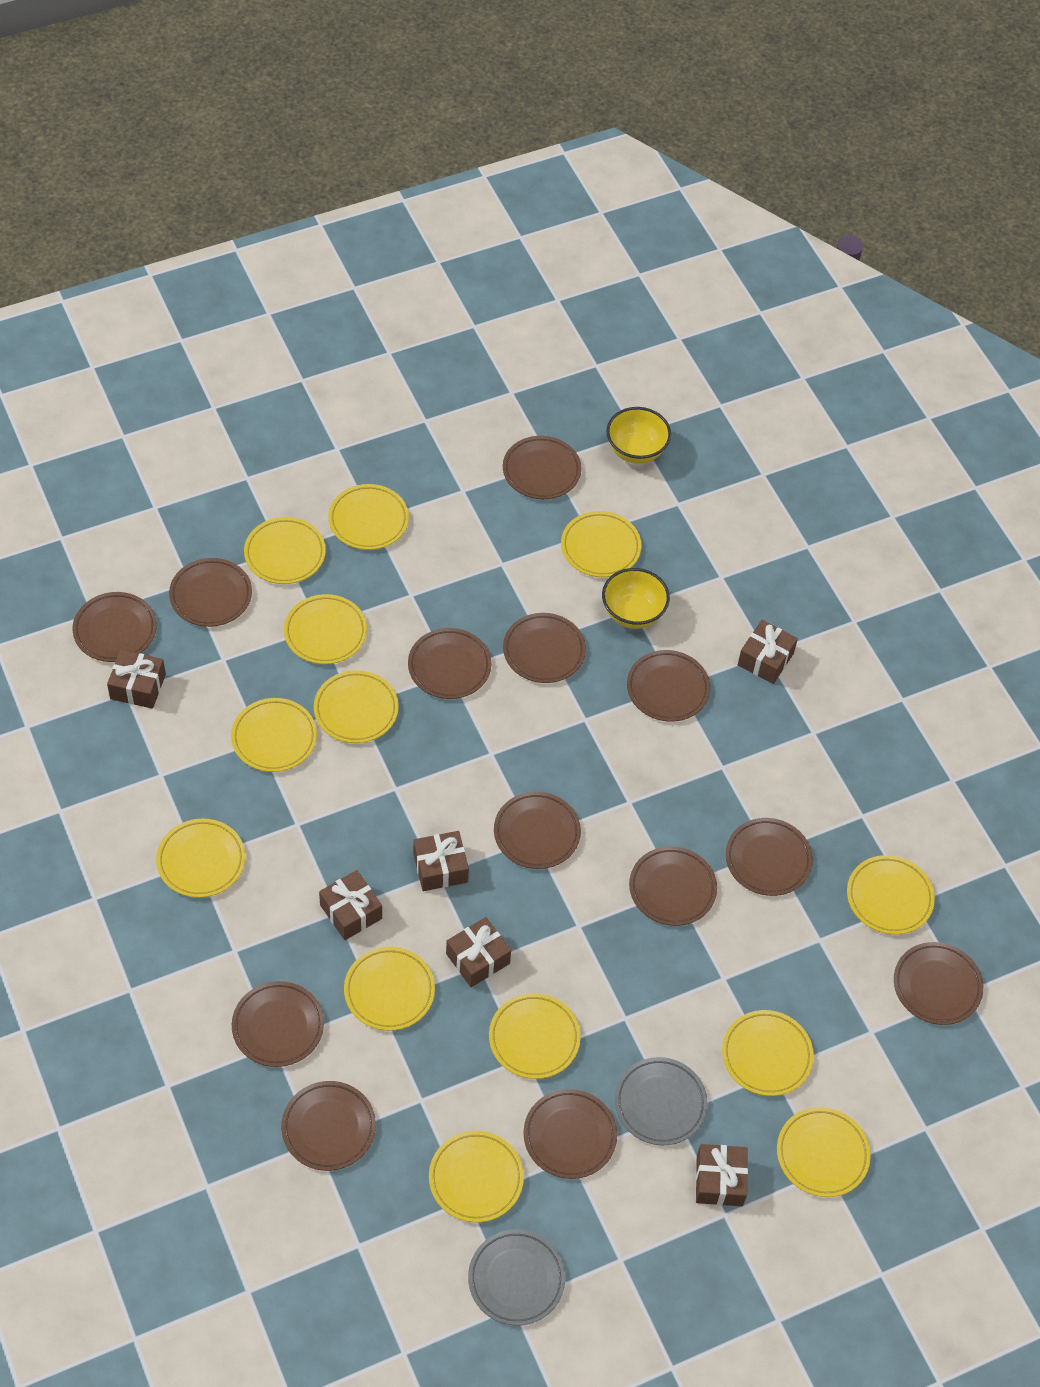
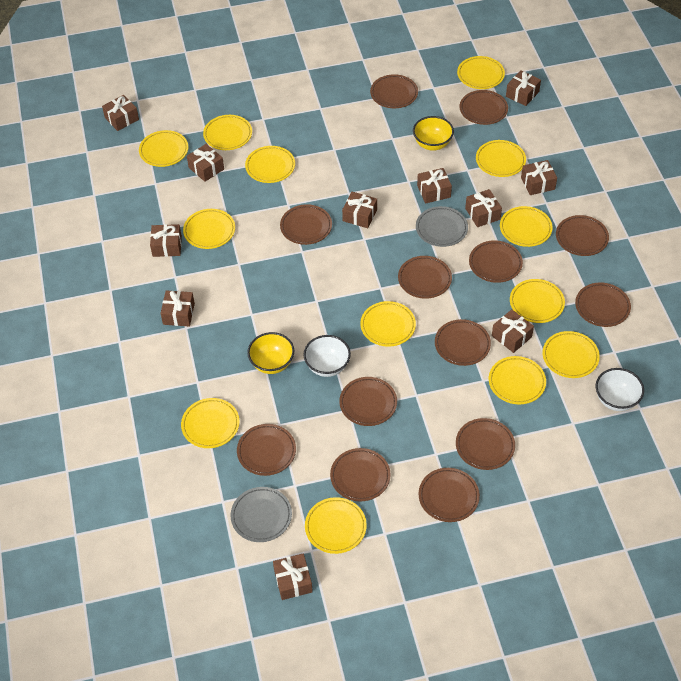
brown gift: 6 -> 11
white bowl: 0 -> 2

